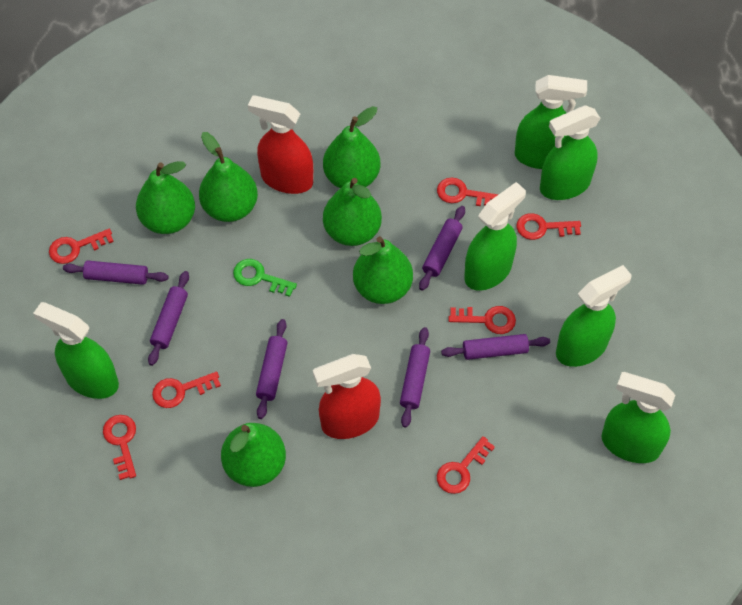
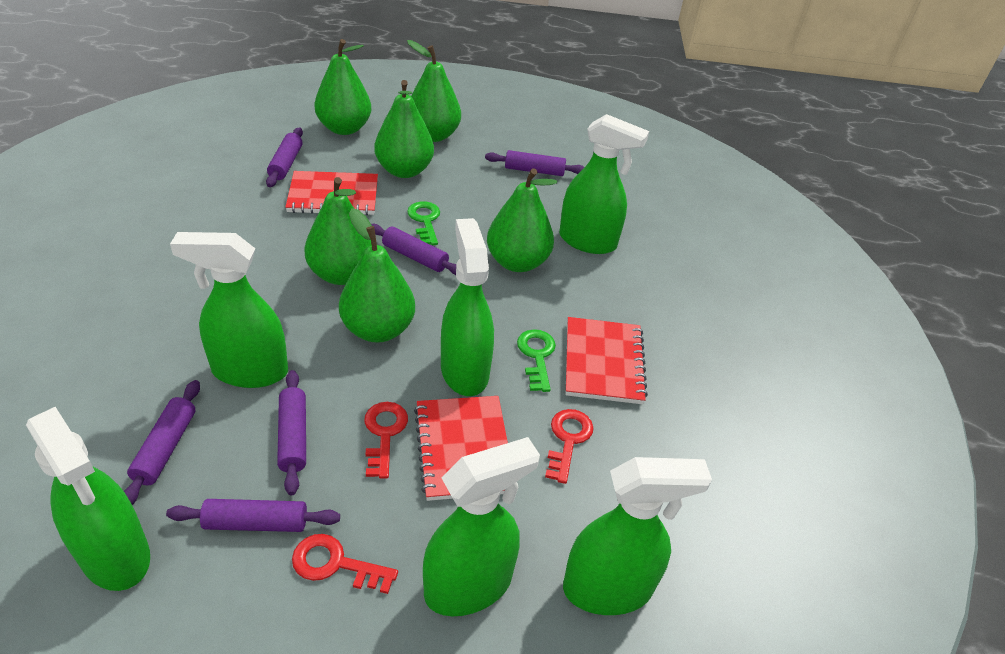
green key: 1 -> 2
red key: 7 -> 3
red notebook: 0 -> 3
red spray bottle: 2 -> 0

